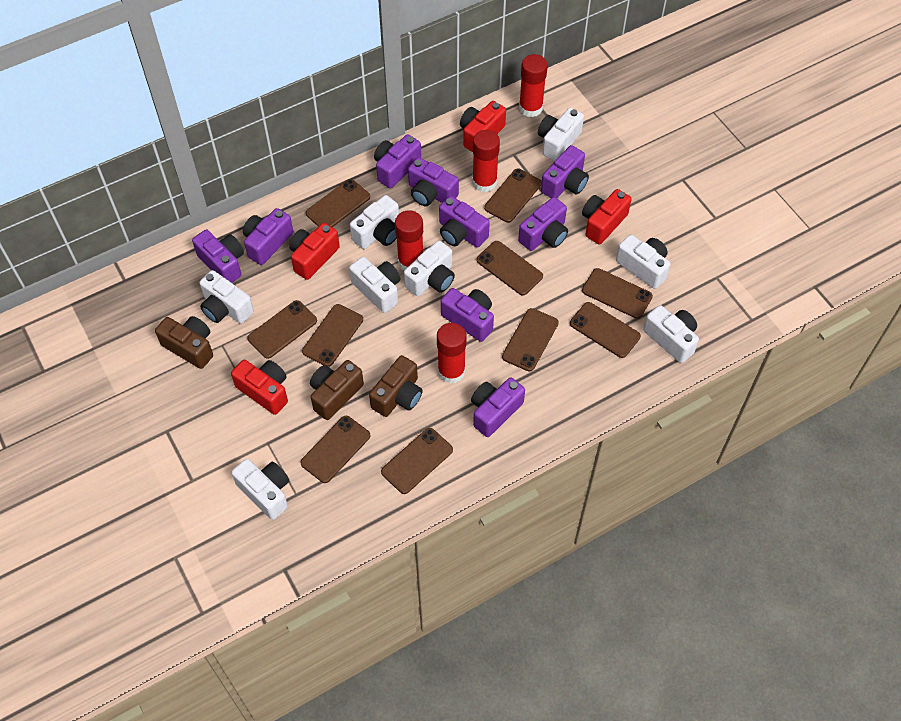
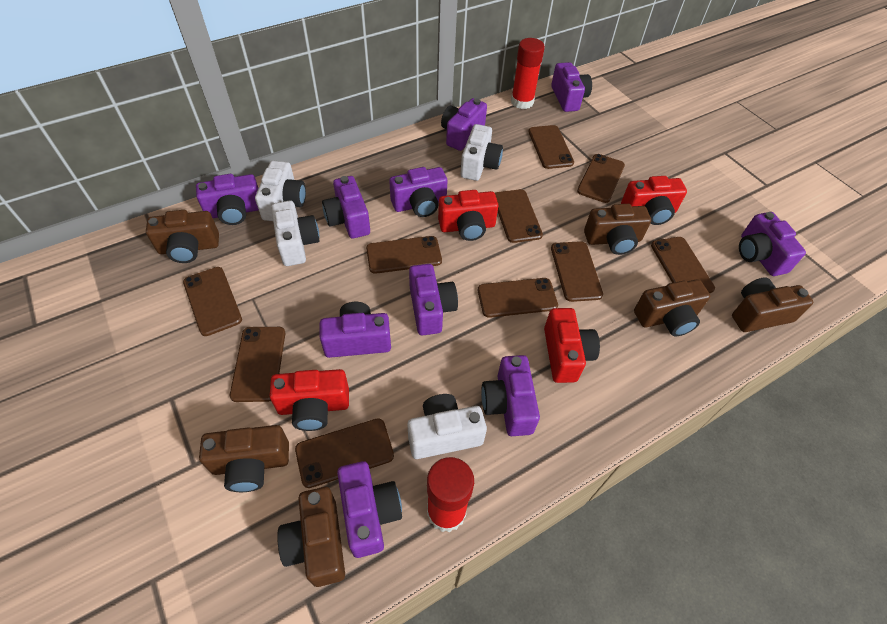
brown camera: 3 -> 6
purple camera: 9 -> 10
red glue stick: 4 -> 2
white camera: 8 -> 4

